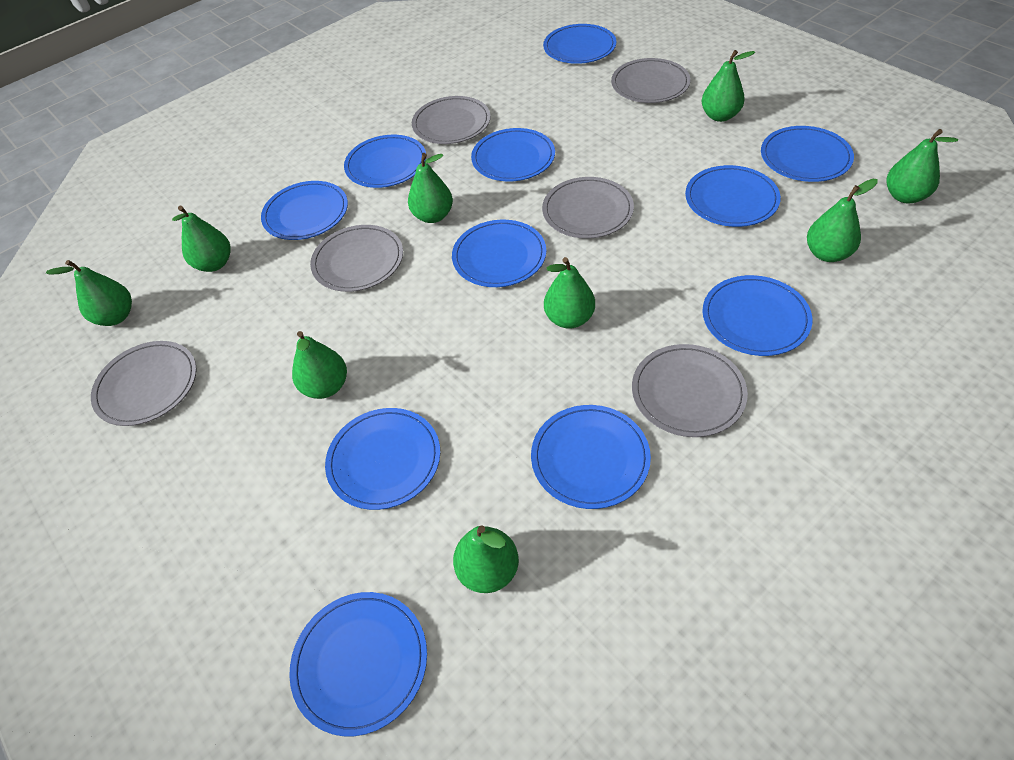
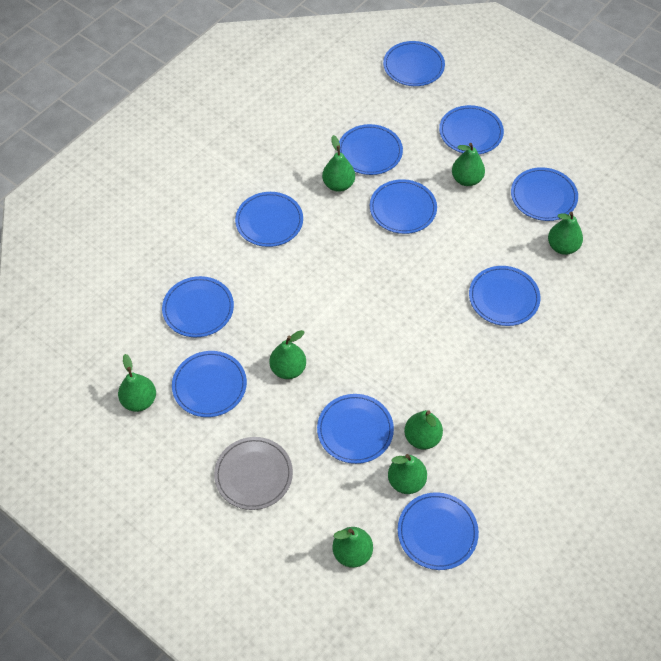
green pear: 9 -> 8
grey plate: 6 -> 1

